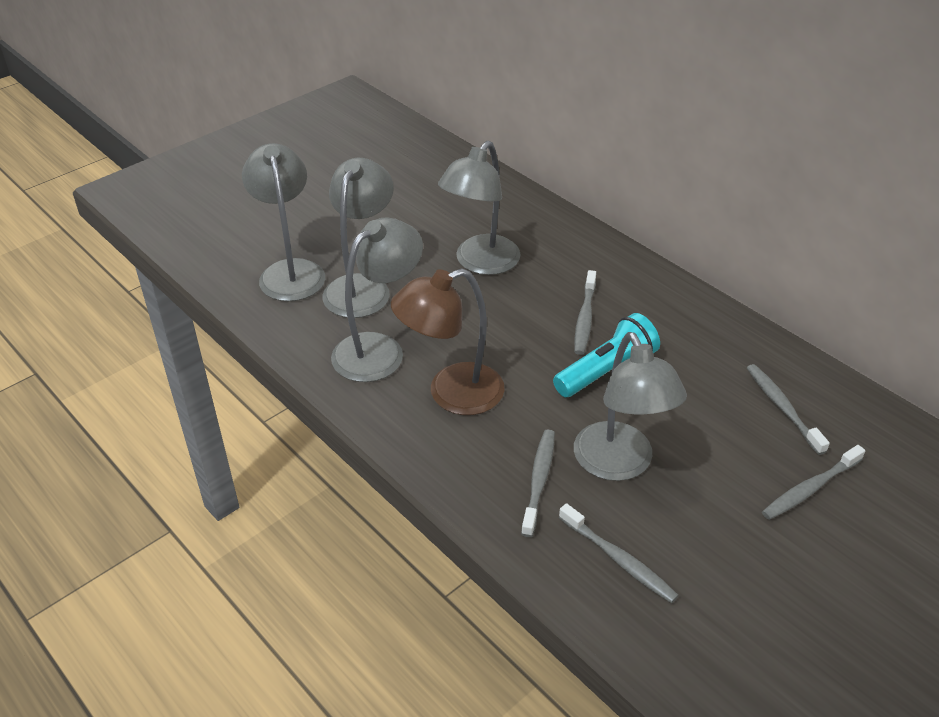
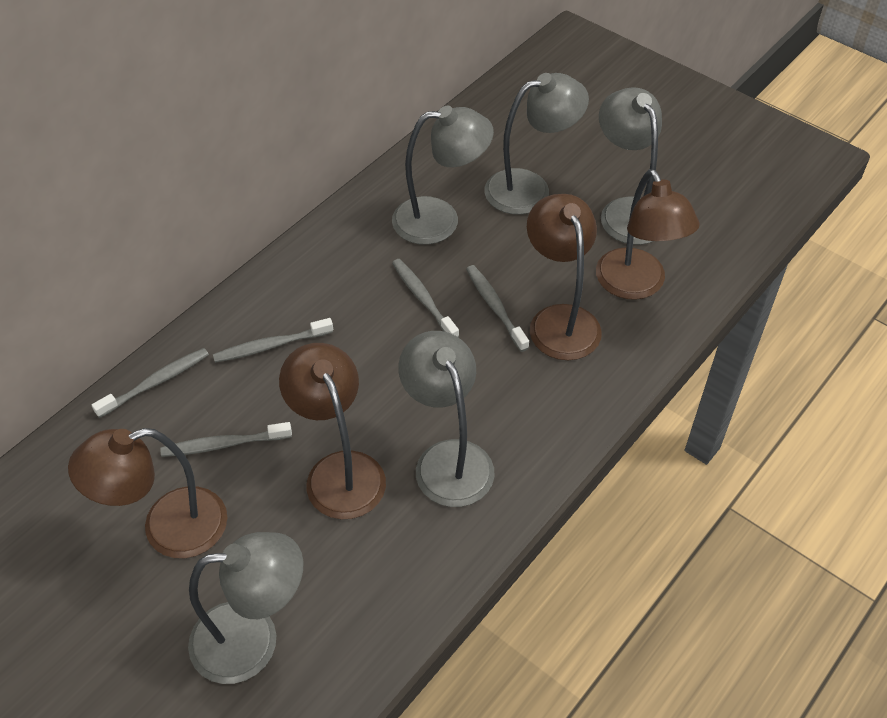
brown lamp: 1 -> 4
turquoise flashlight: 1 -> 0

